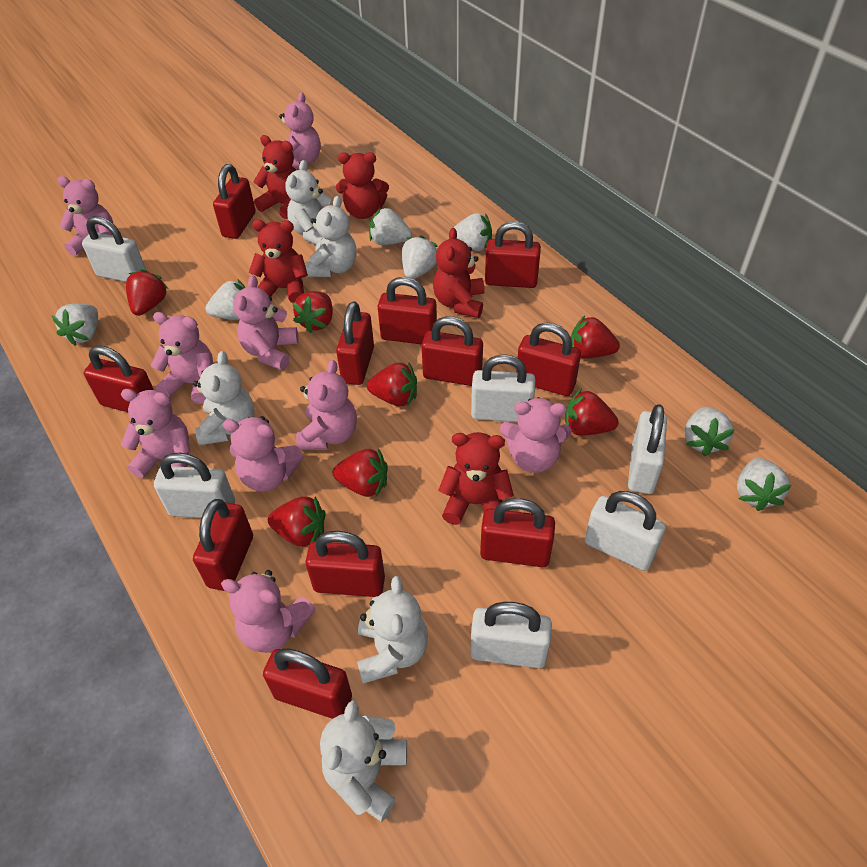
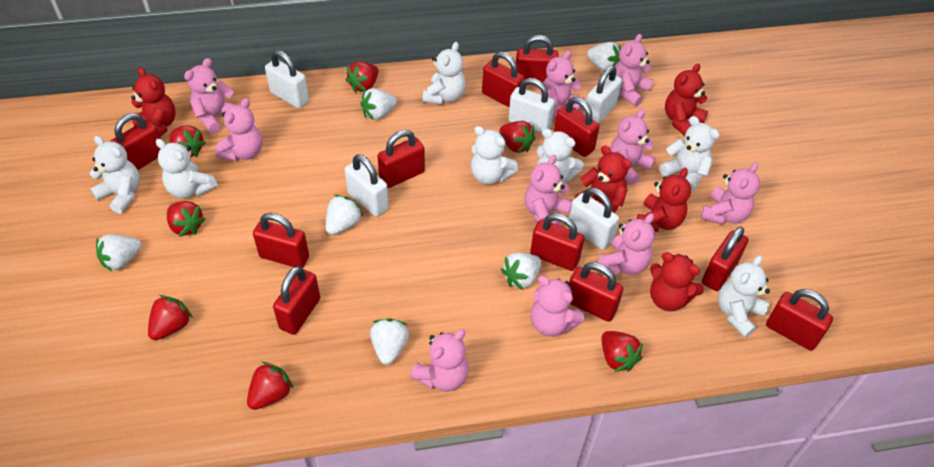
pink teddy bear: 9 -> 10
white padlock: 6 -> 5
white strawberry: 7 -> 6
white teddy bear: 5 -> 7

